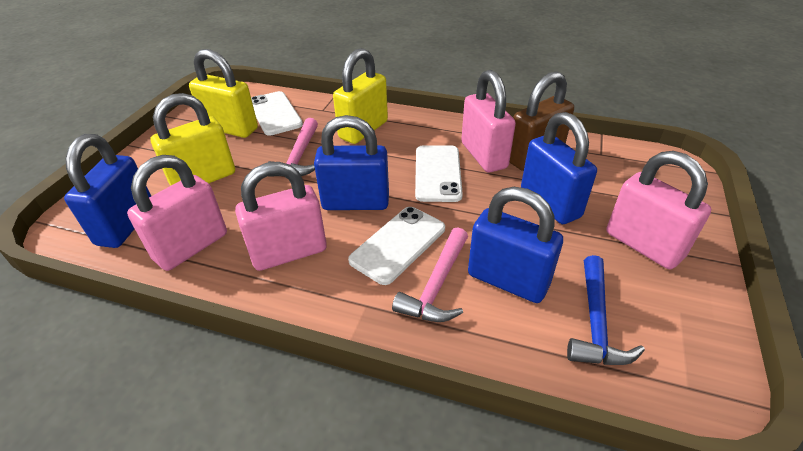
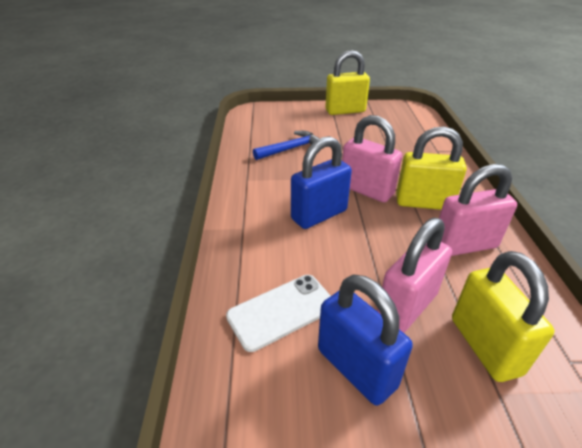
blue padlock: 4 -> 2
brown padlock: 1 -> 0
pink hammer: 2 -> 0
pink padlock: 4 -> 3
white phone: 3 -> 1

